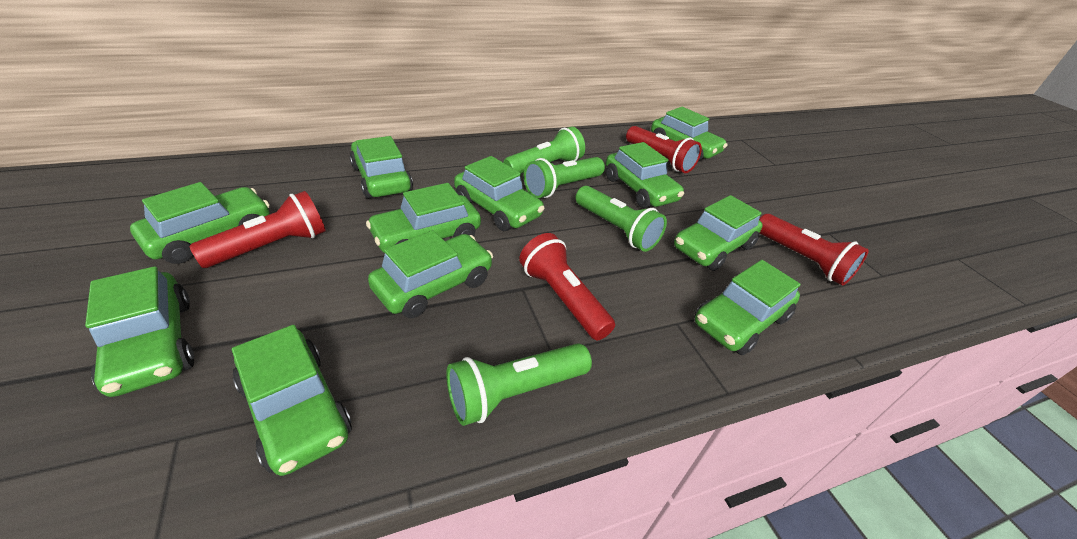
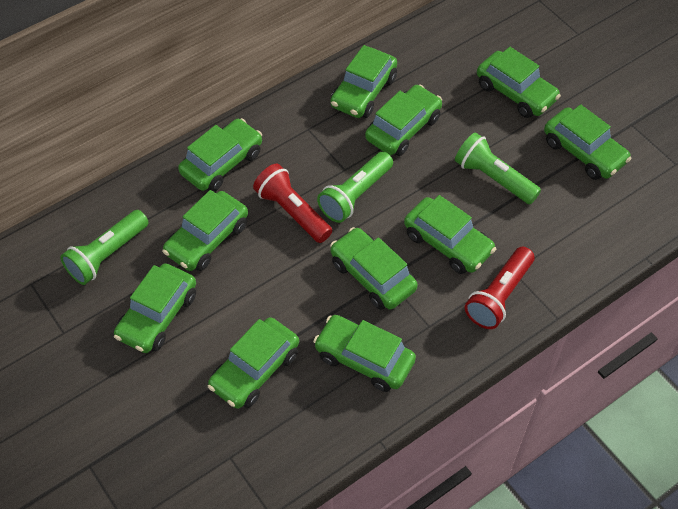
green flashlight: 4 -> 3
red flashlight: 4 -> 2

